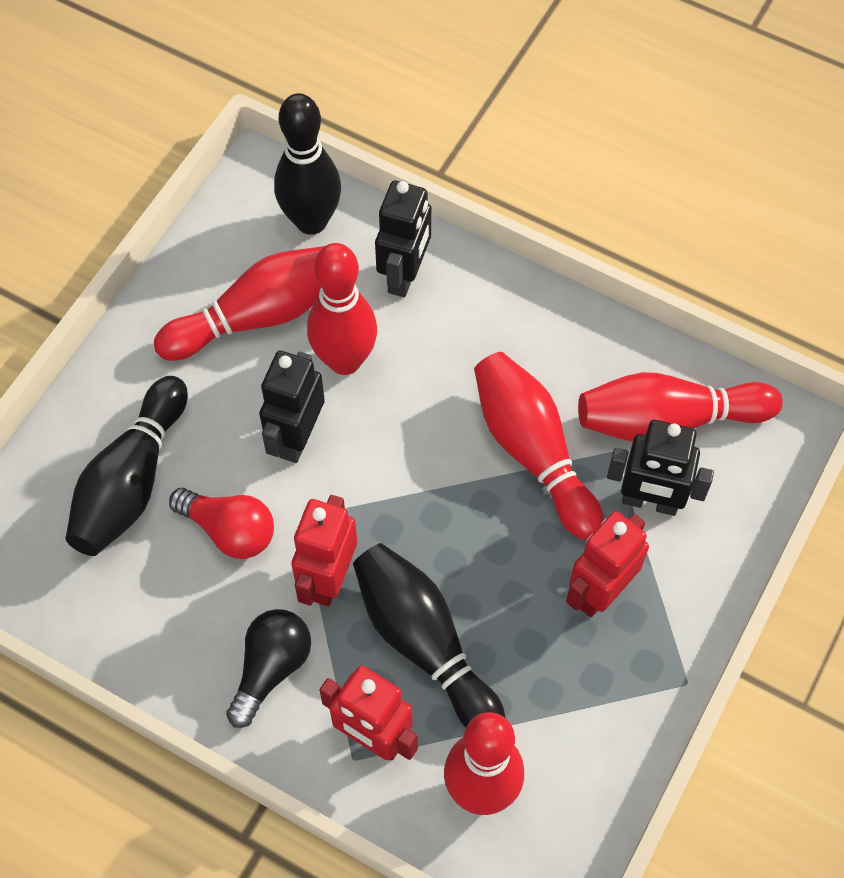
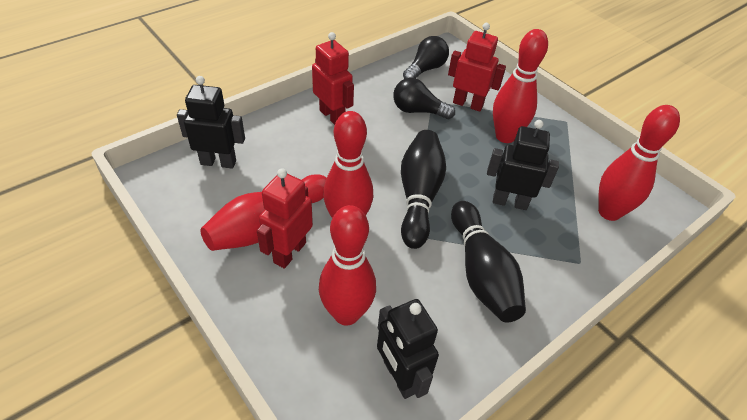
black bowling pin: 3 -> 2
black light bulb: 1 -> 2
red light bulb: 1 -> 0

